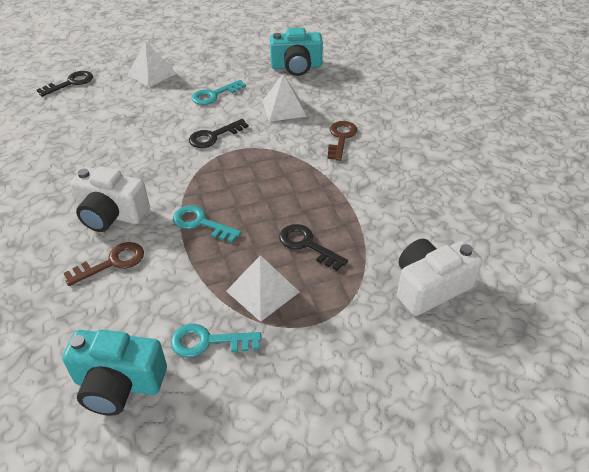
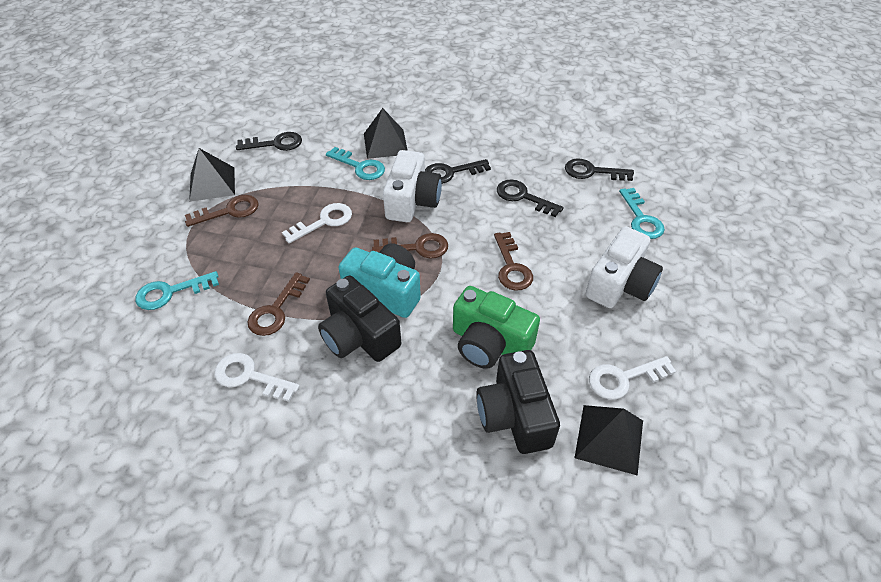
black camera: 0 -> 2
black key: 3 -> 4
black pyramid: 0 -> 3
brown key: 2 -> 4
green camera: 0 -> 1
turquoise camera: 2 -> 1
white key: 0 -> 3
white pyramid: 3 -> 0

